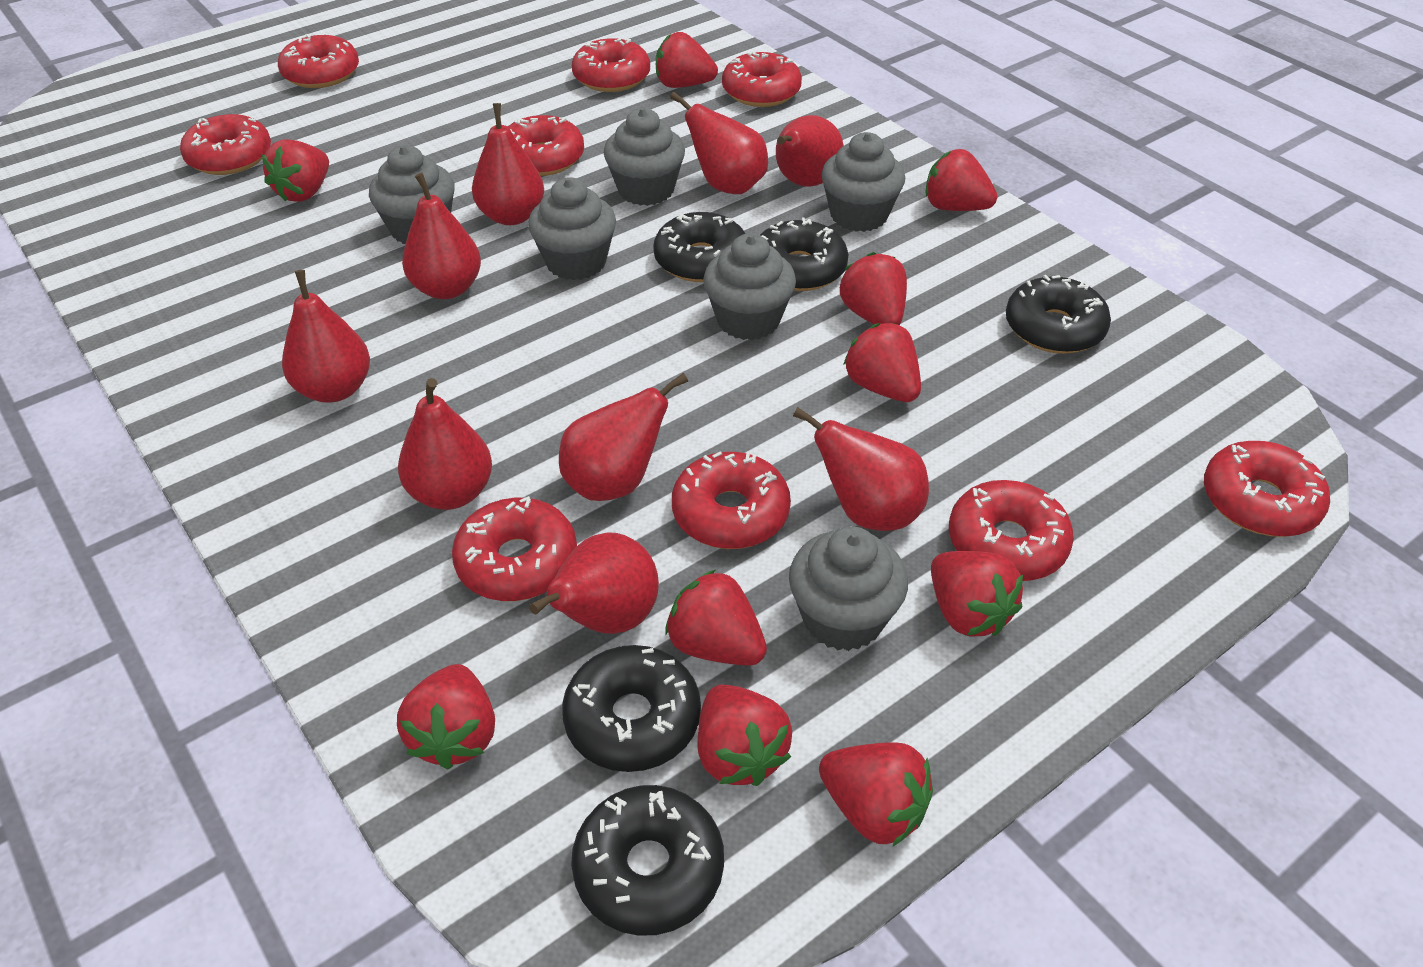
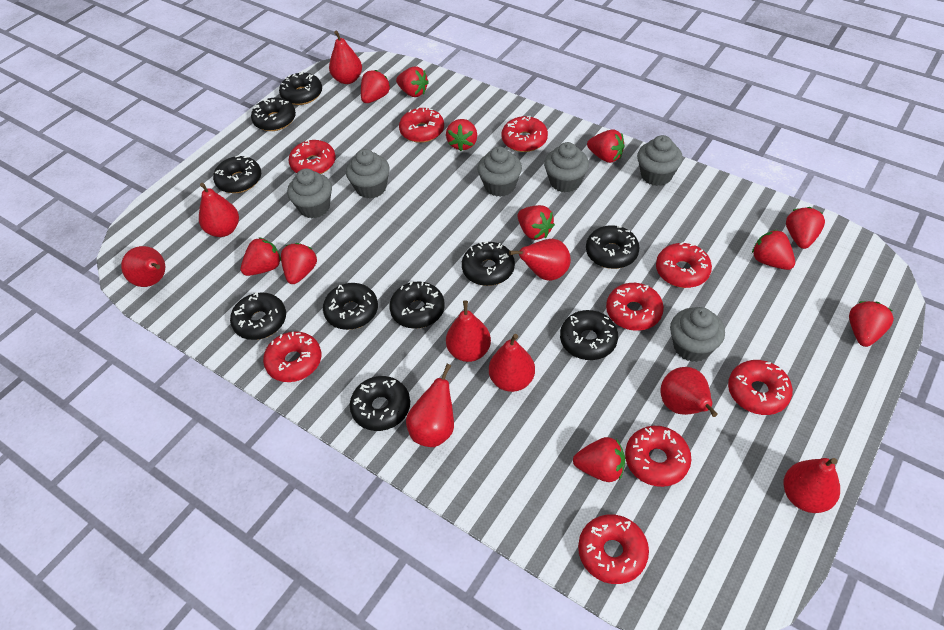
black donut: 5 -> 10
red strawberry: 10 -> 11

